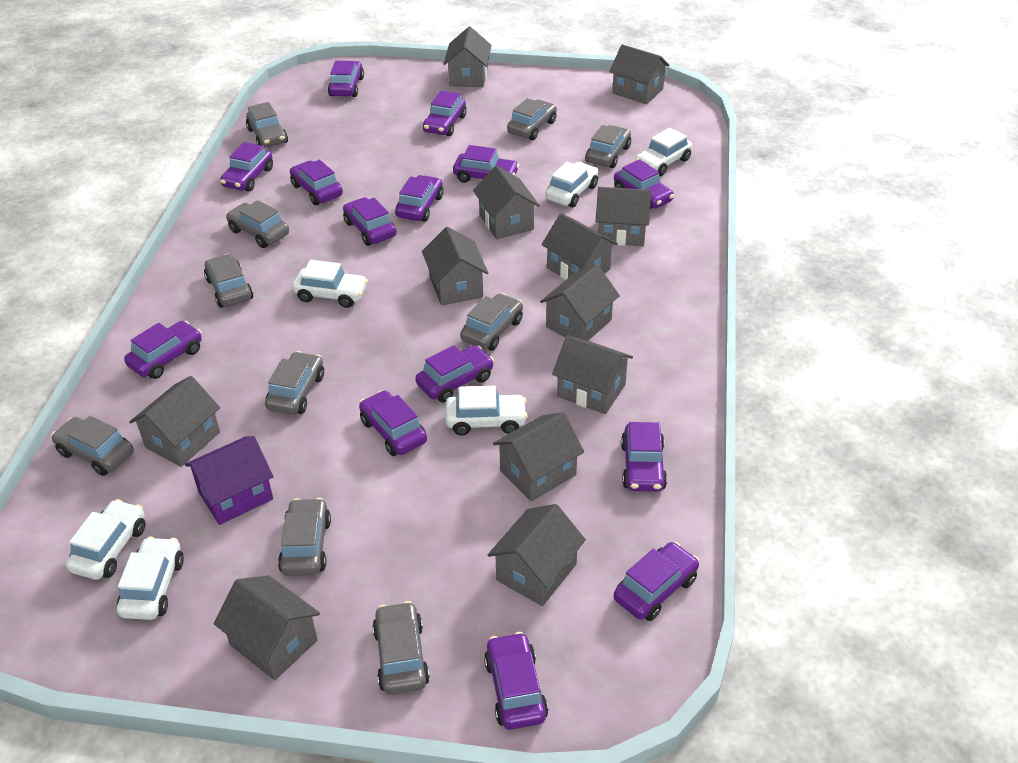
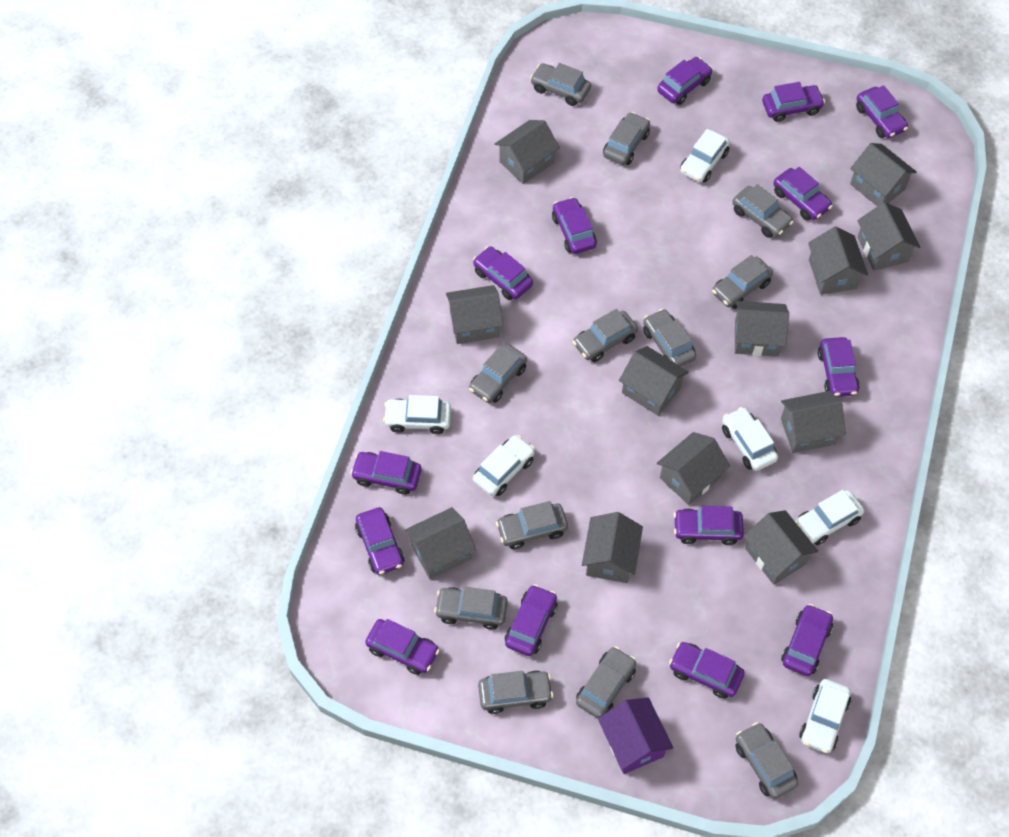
grey car: 10 -> 12

